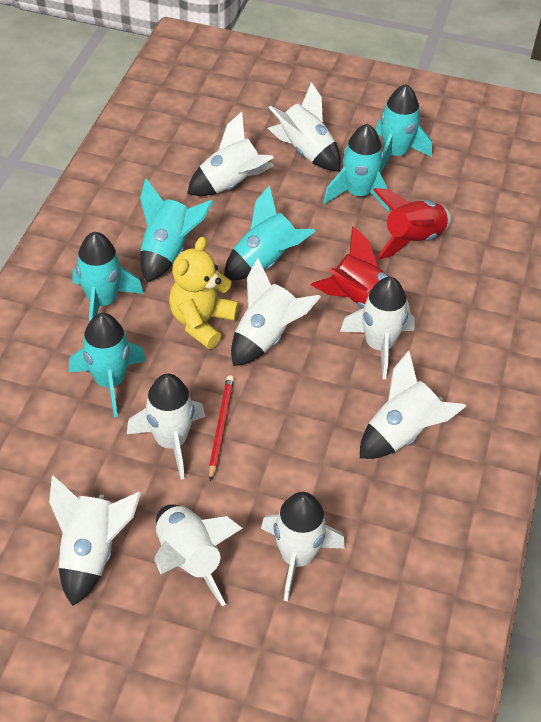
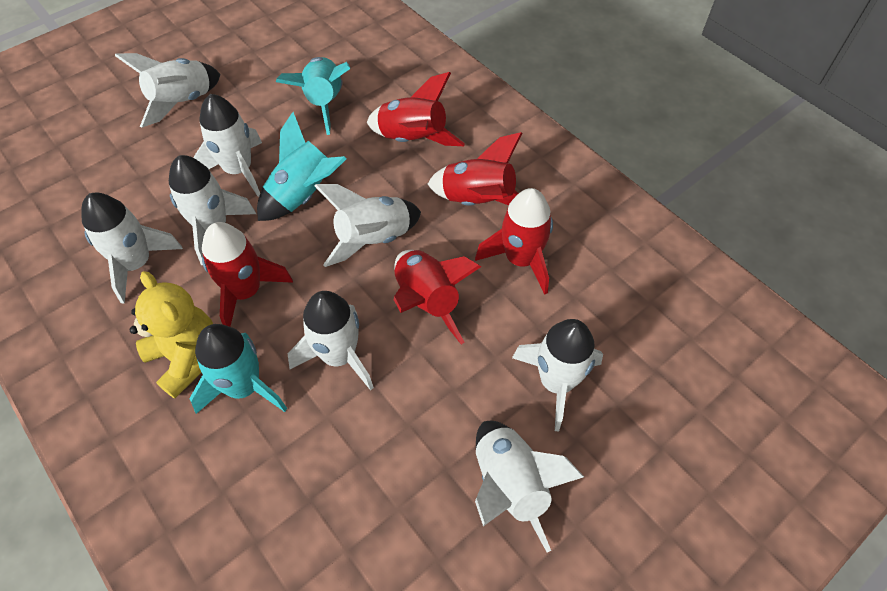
red pencil: 1 -> 0
red rocket: 2 -> 5
turquoise rocket: 6 -> 3
white rocket: 9 -> 8

